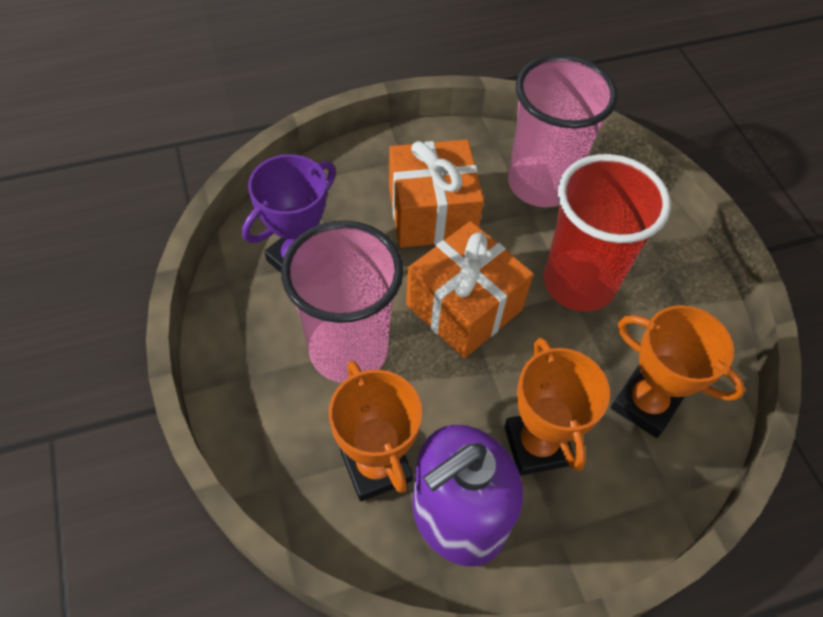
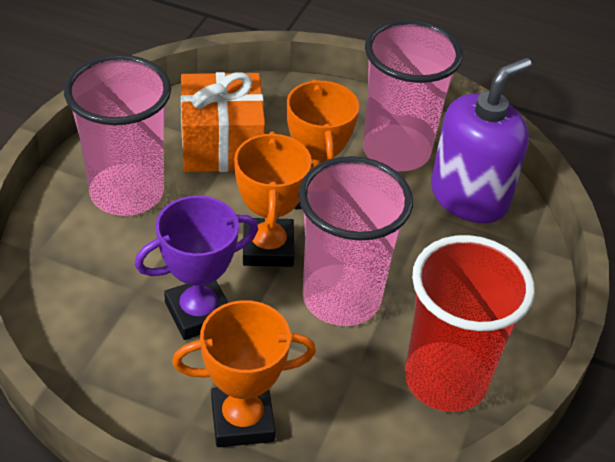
orange gift: 2 -> 1
pink cup: 2 -> 3

